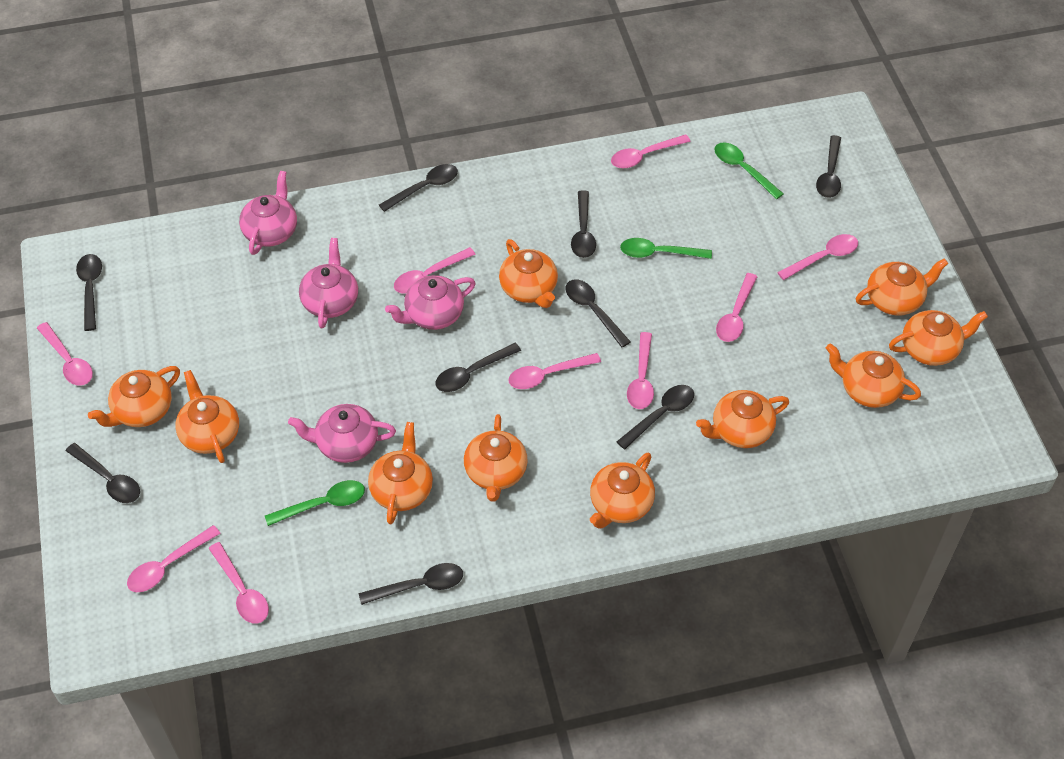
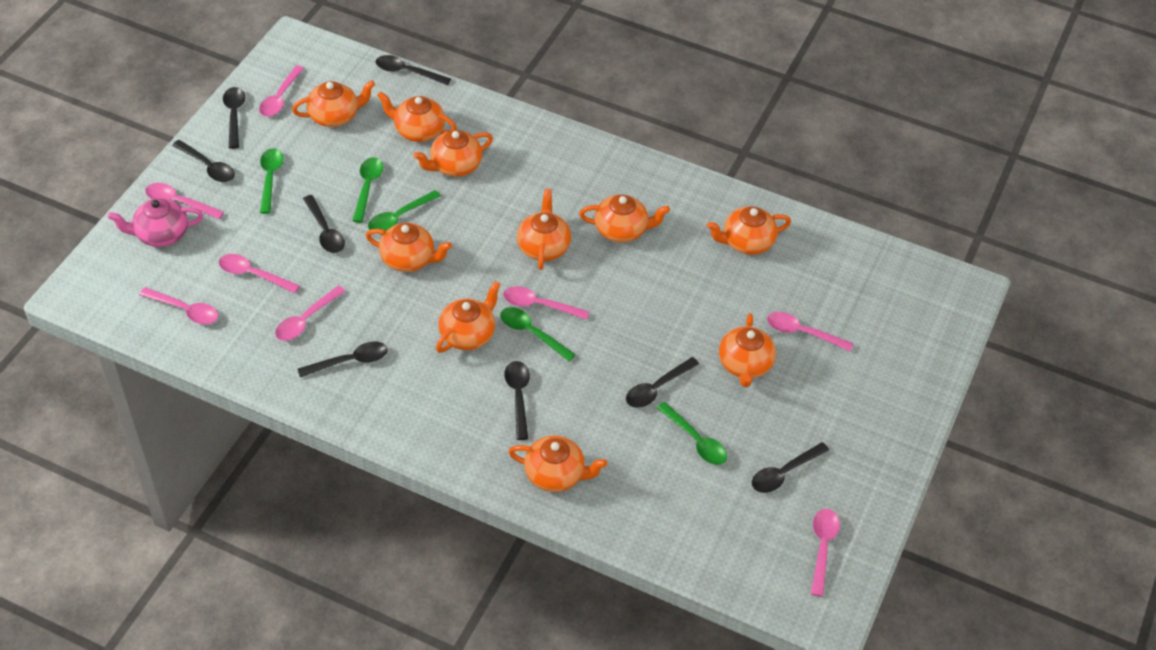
black spoon: 9 -> 8
green spoon: 3 -> 5
pink spoon: 9 -> 8
pink teapot: 4 -> 1

